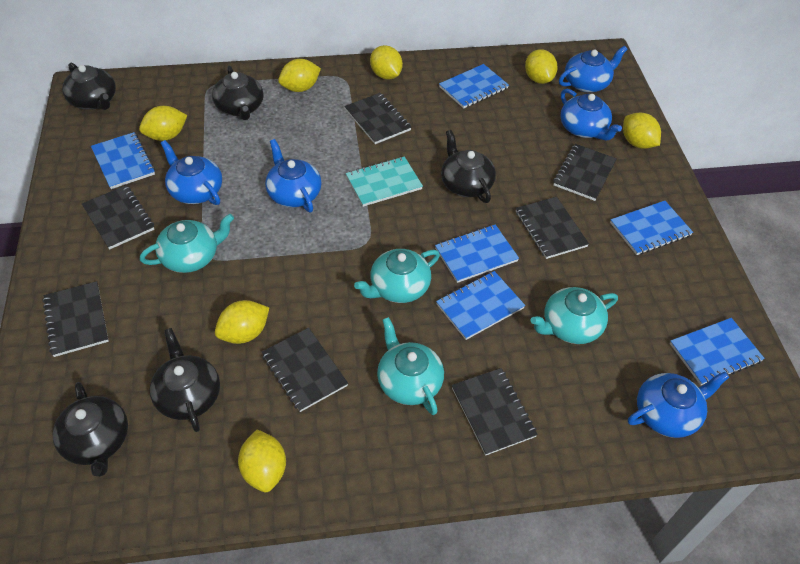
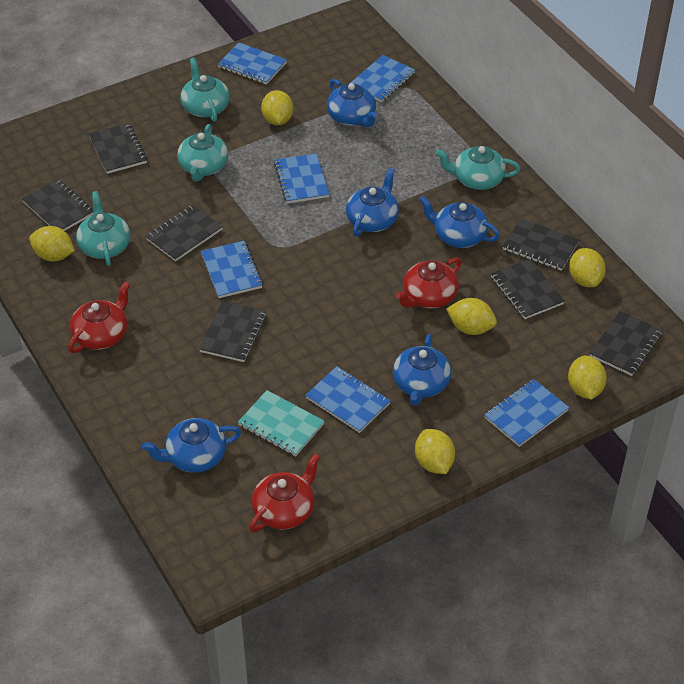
black teapot: 5 -> 0
red teapot: 0 -> 3
yellow lemon: 7 -> 6

